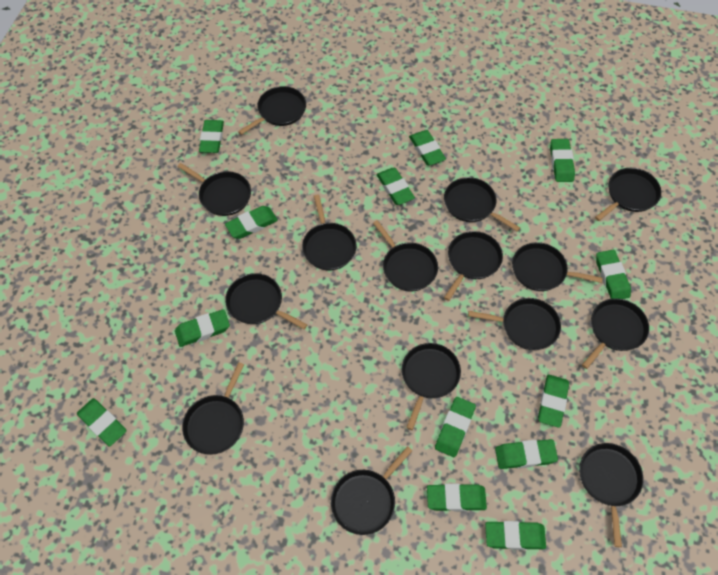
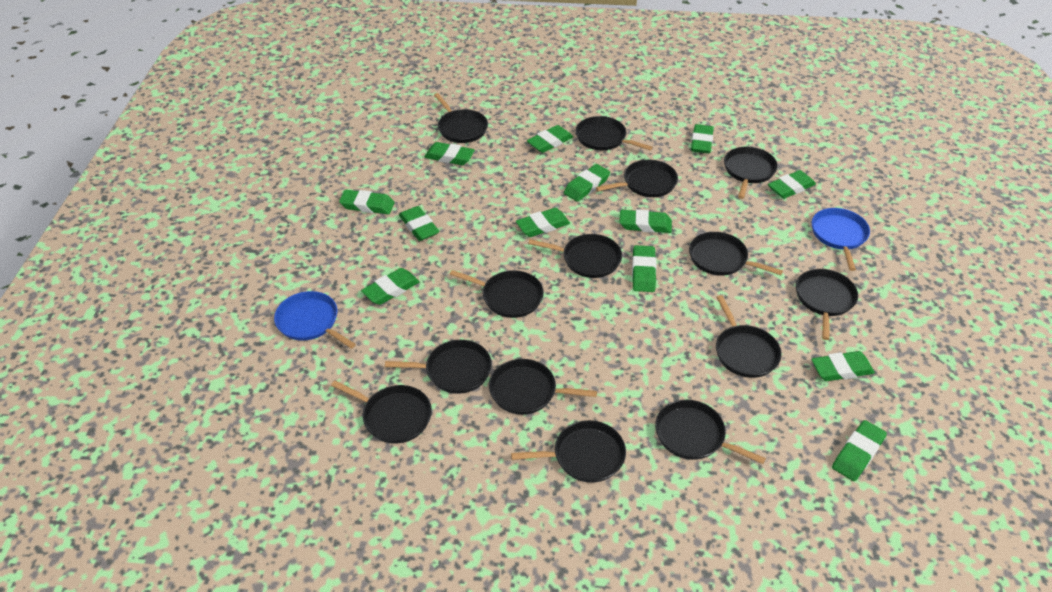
black pan: 15 -> 14
blue pan: 0 -> 2

